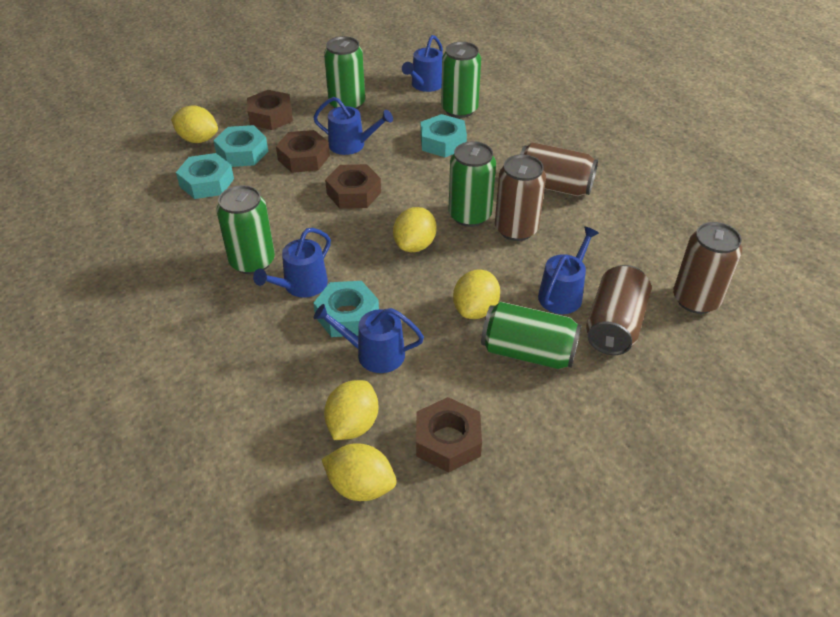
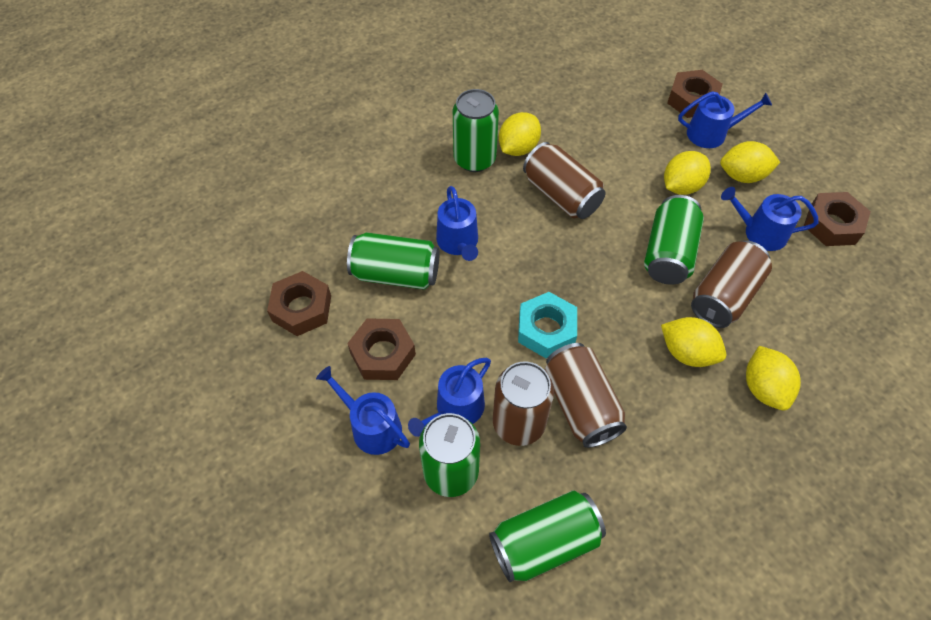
turquoise nut: 4 -> 1

